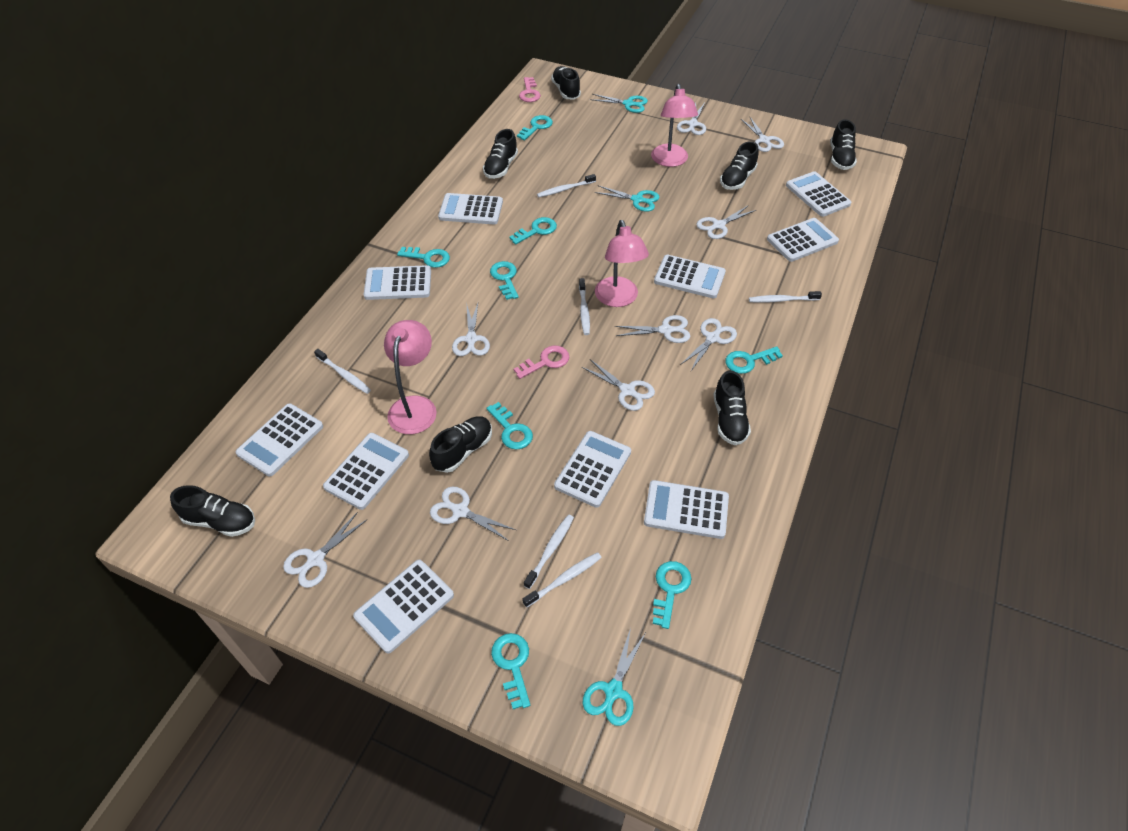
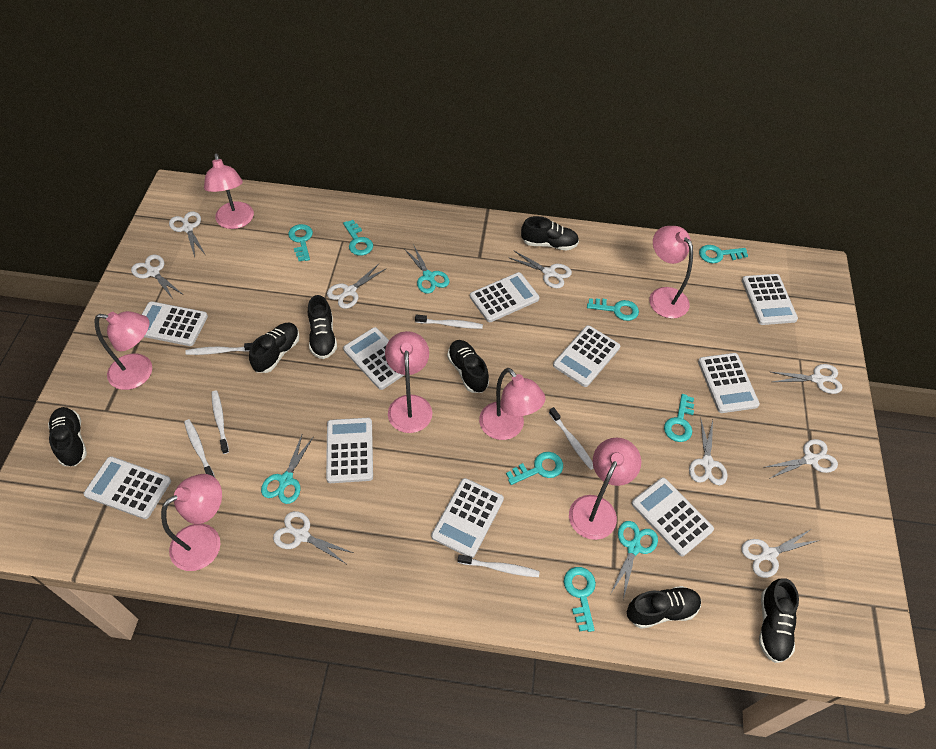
pink key: 2 -> 0
pink lamp: 3 -> 7
turquoise key: 8 -> 7

